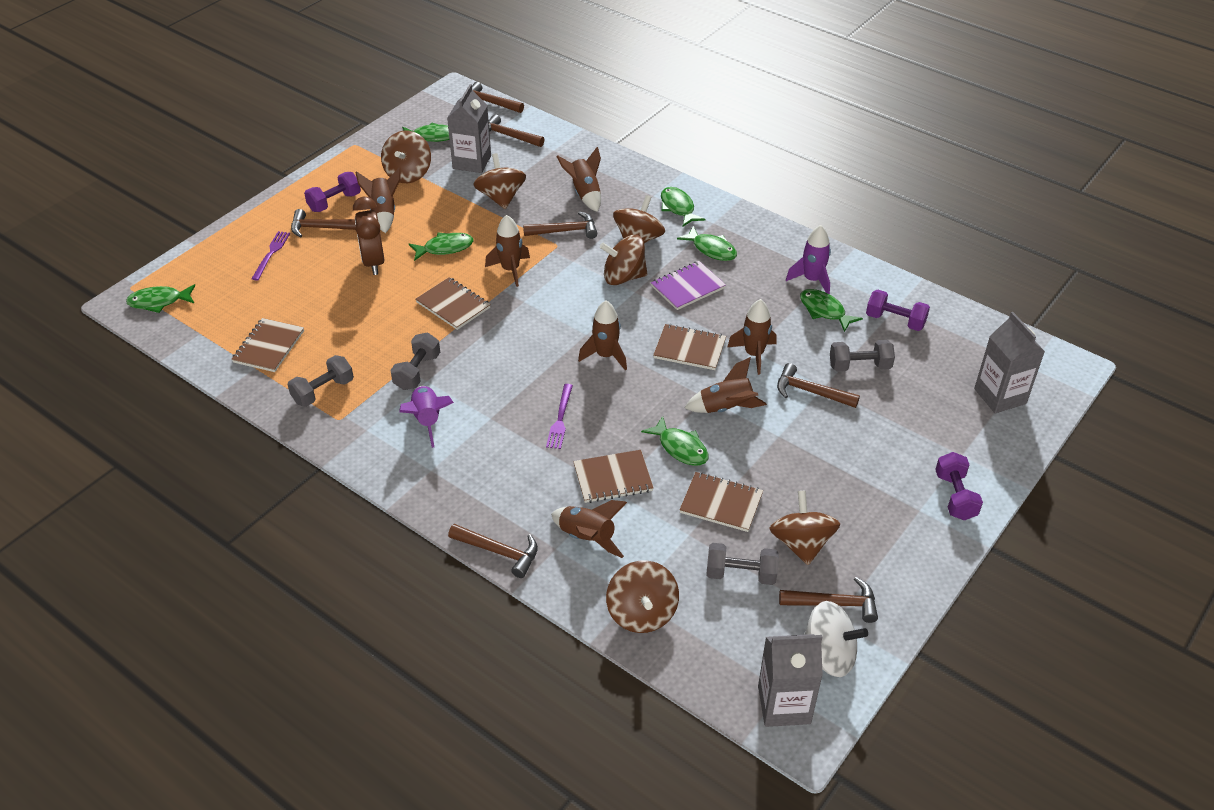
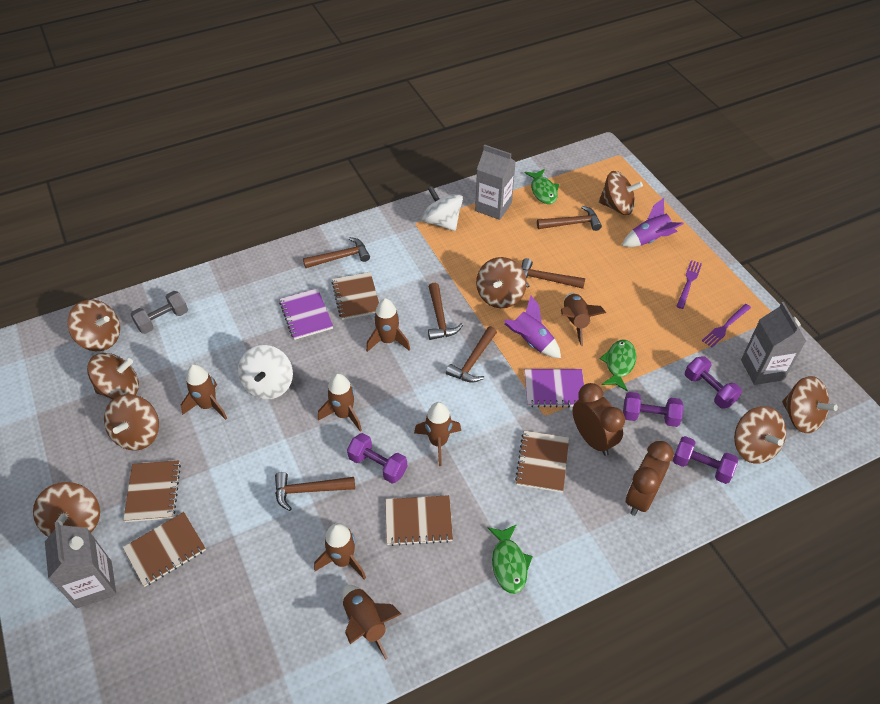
brown clock: 1 -> 2
brown hammer: 7 -> 6
brown spinning top: 6 -> 8
green fish: 7 -> 3
grey dumbbell: 4 -> 1
purple dumbbell: 3 -> 4
purple notebook: 1 -> 2
white spinning top: 1 -> 2

